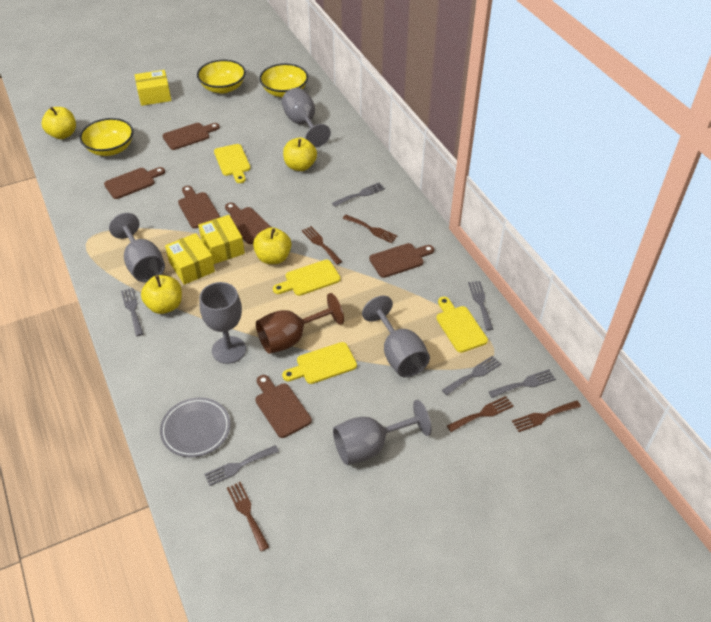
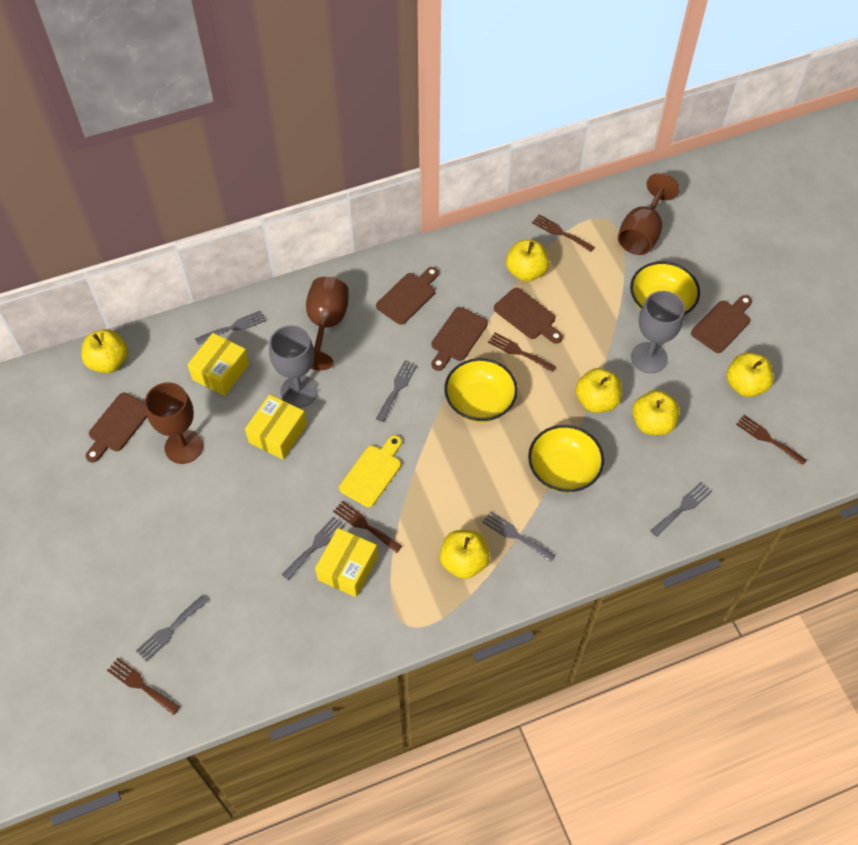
brown cutting board: 6 -> 5
brown goblet: 1 -> 3
grey goblet: 5 -> 2
grey plate: 1 -> 0
yellow apple: 4 -> 6
yellow cutting board: 4 -> 1

